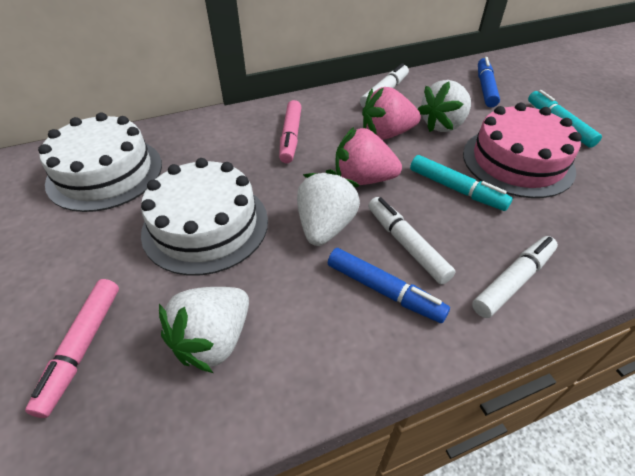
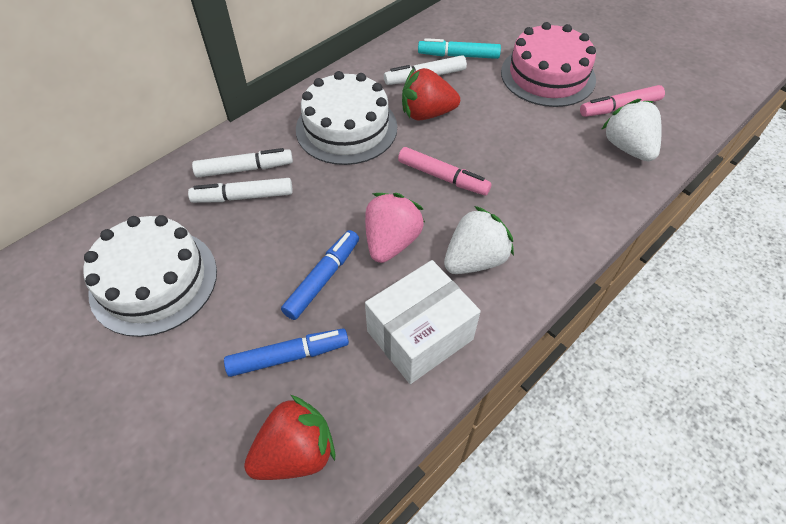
pink strawberry: 2 -> 1
red strawberry: 0 -> 2
turquoise marker: 2 -> 1
white box: 0 -> 1
white strawberry: 3 -> 2

